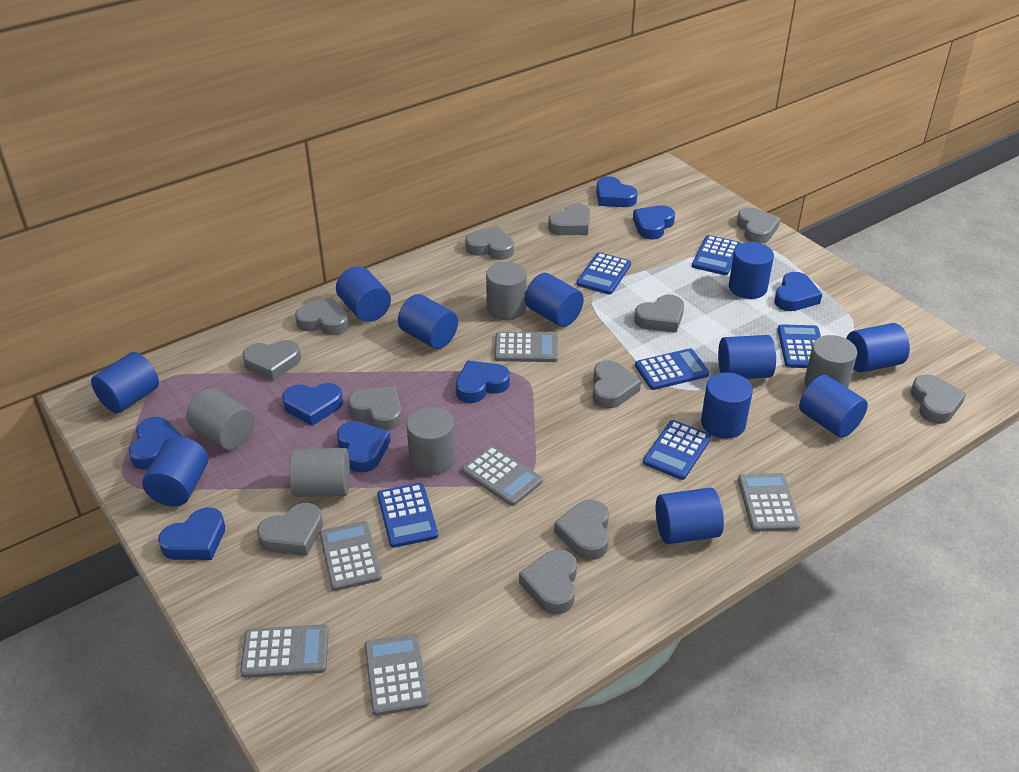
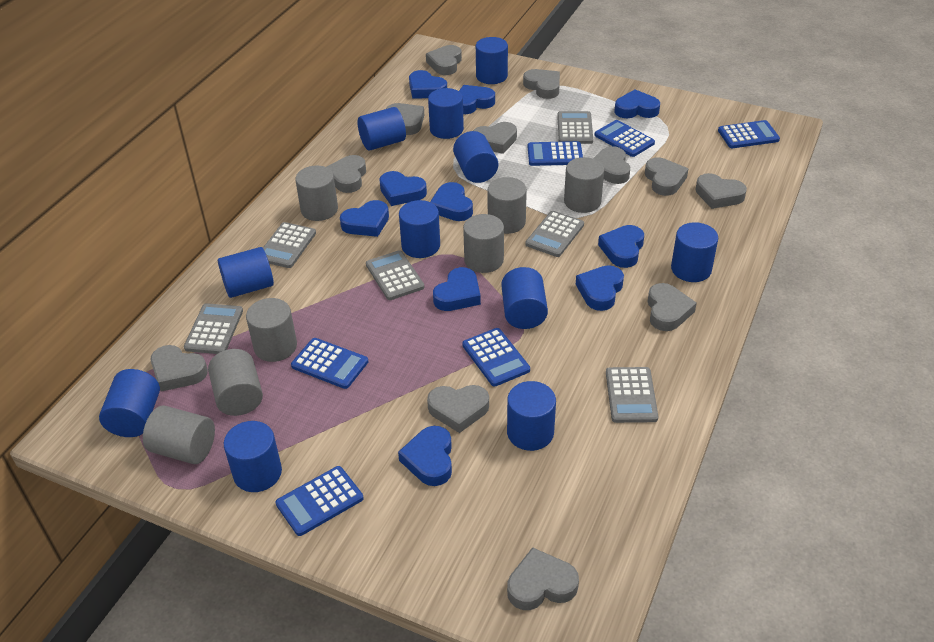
blue heart: 8 -> 10
grey cylinder: 5 -> 7

